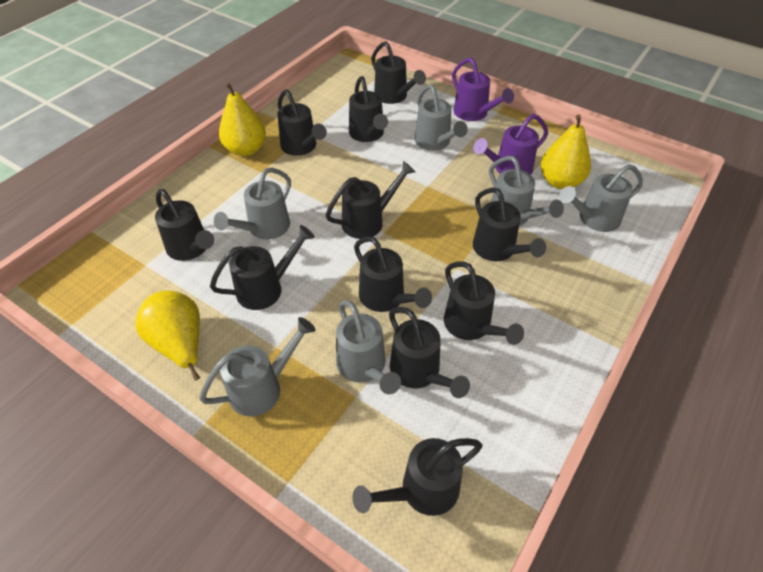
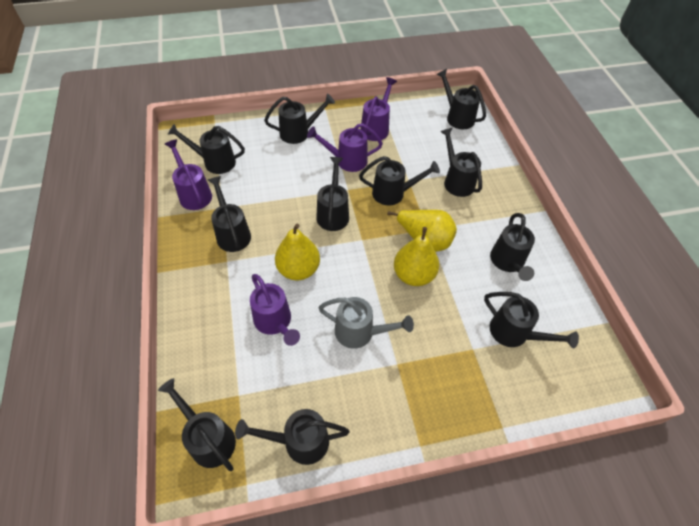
grey watering can: 6 -> 1
purple watering can: 2 -> 4

